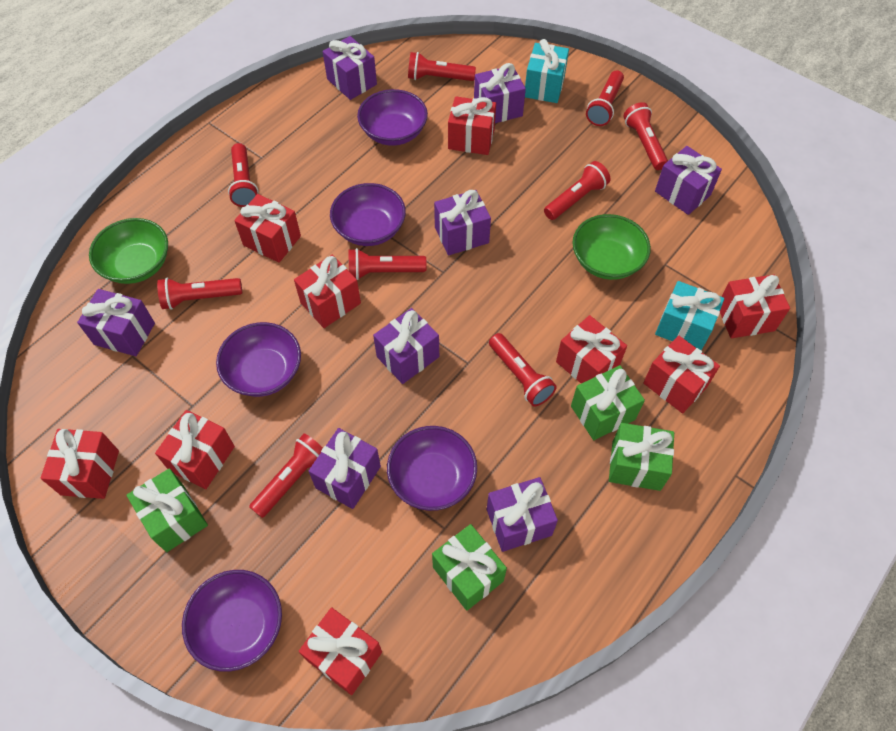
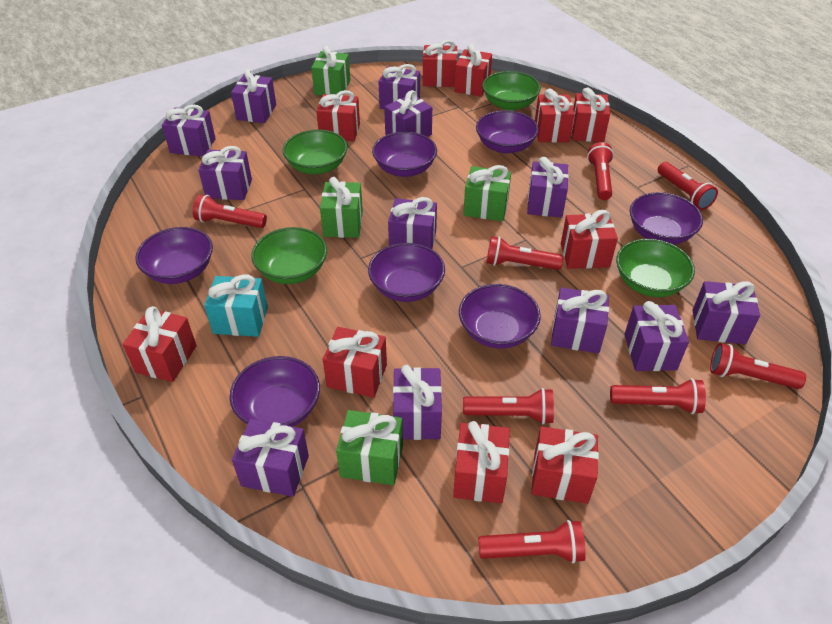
green bowl: 2 -> 4
purple bowl: 5 -> 7
purple gift: 8 -> 12
red flashlight: 9 -> 8
red gift: 9 -> 10
turquoise gift: 2 -> 1

